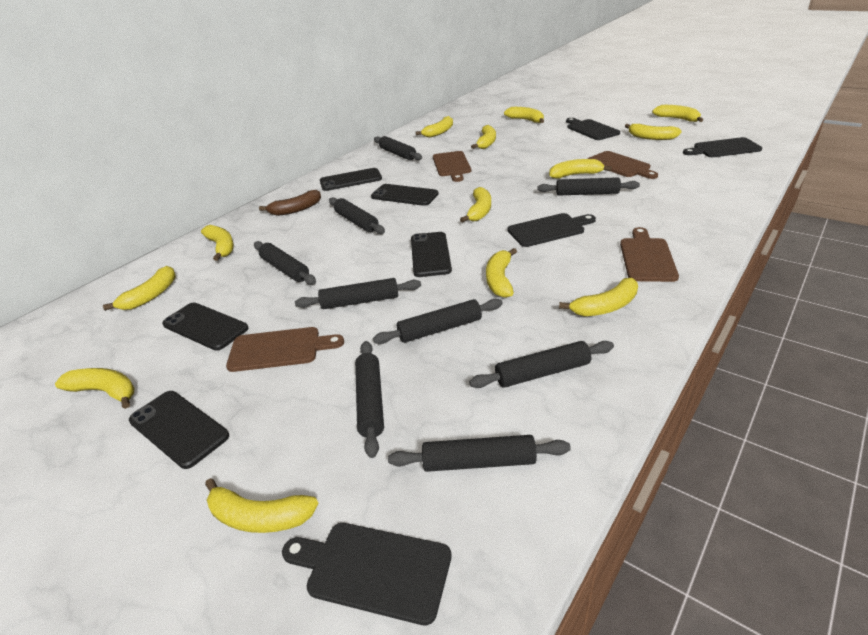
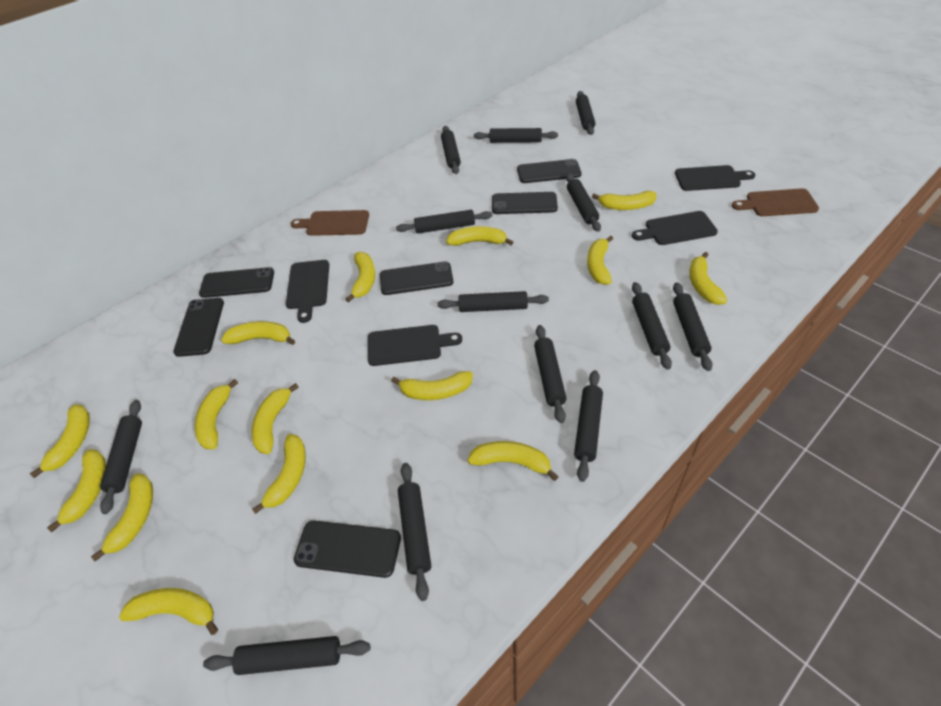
black phone: 5 -> 6
black rolling pin: 9 -> 13
brown banana: 1 -> 0
brown cutting board: 4 -> 2
yellow banana: 13 -> 15

